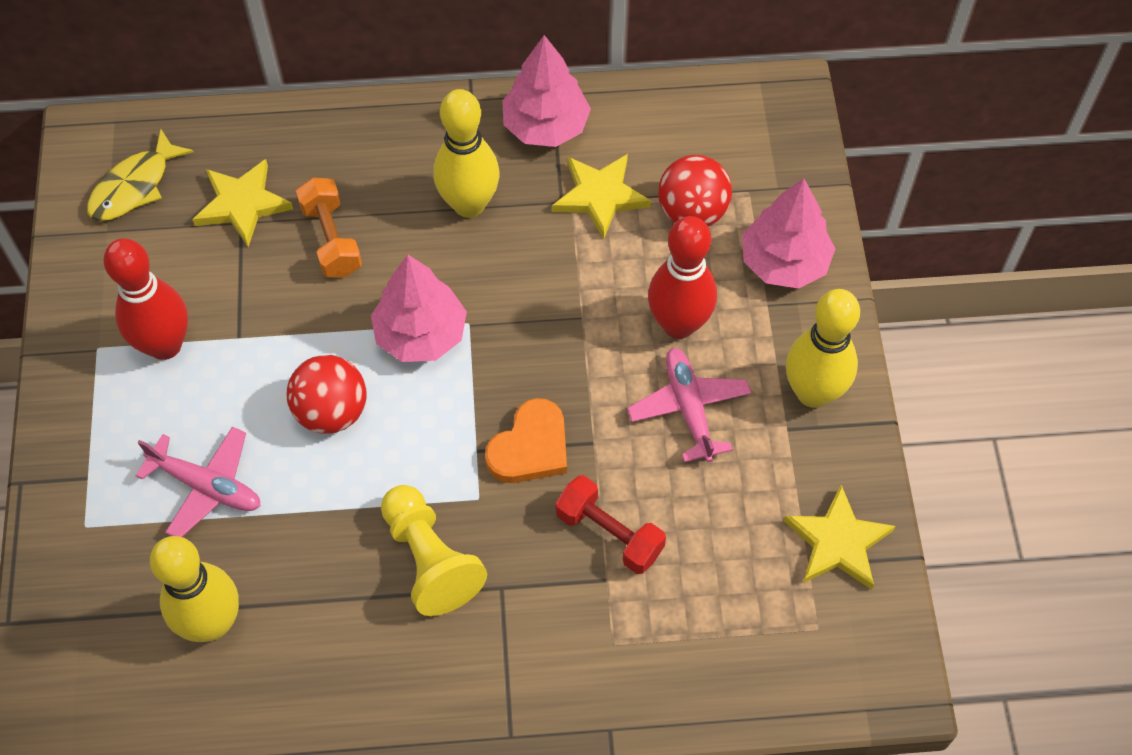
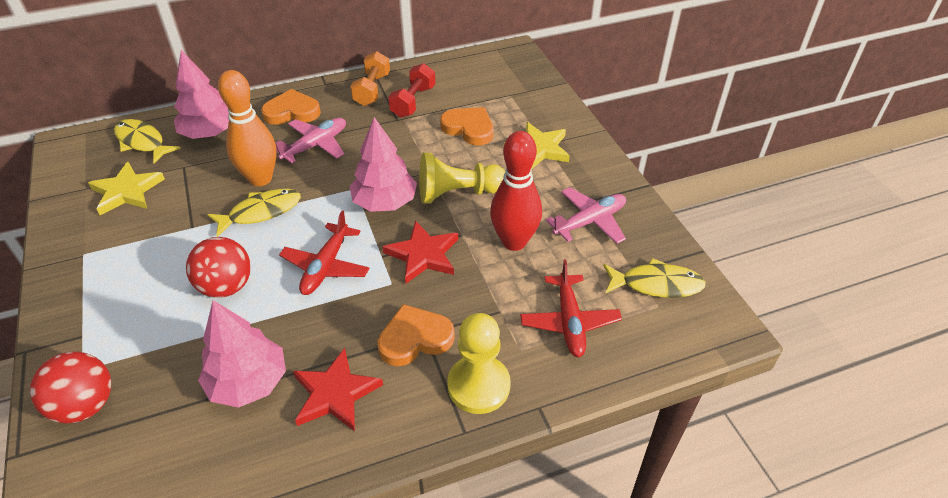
orange bowling pin: 0 -> 1
orange heart: 1 -> 3
red bowling pin: 2 -> 1
red plane: 0 -> 2
red star: 0 -> 2
yellow bowling pin: 3 -> 0
yellow fish: 1 -> 3
yellow pawn: 1 -> 2
yellow star: 3 -> 2

